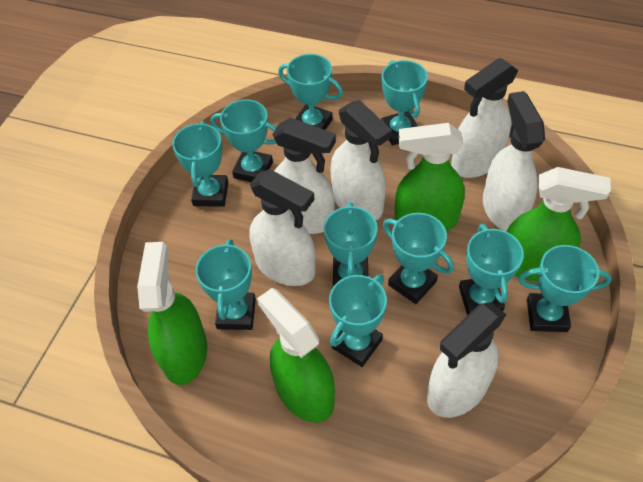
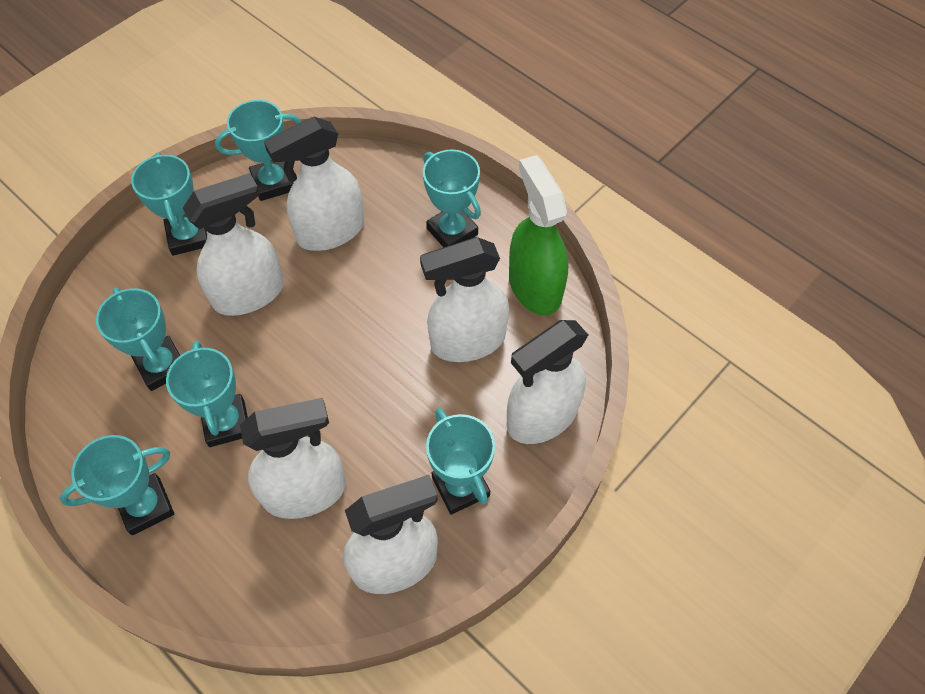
green spray bottle: 4 -> 1
turquoise trophy: 10 -> 7

